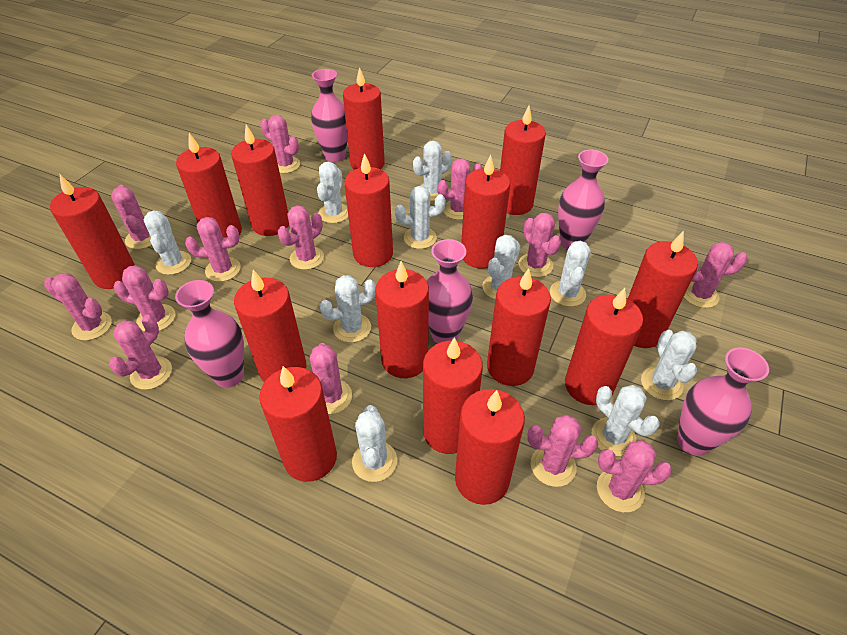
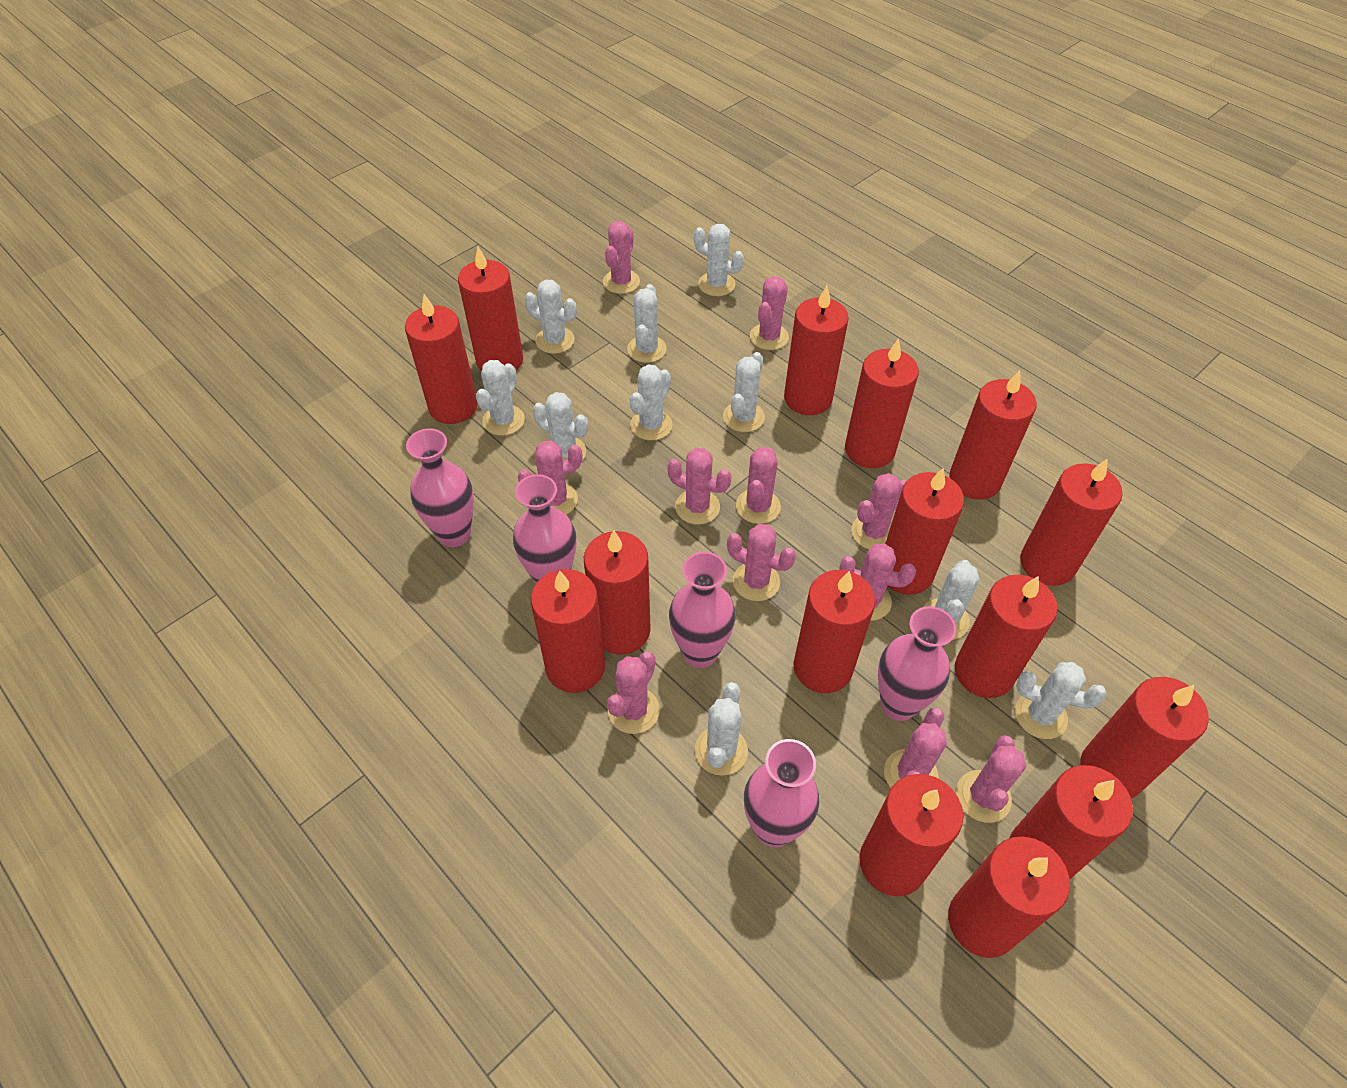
pink cactus: 13 -> 11

